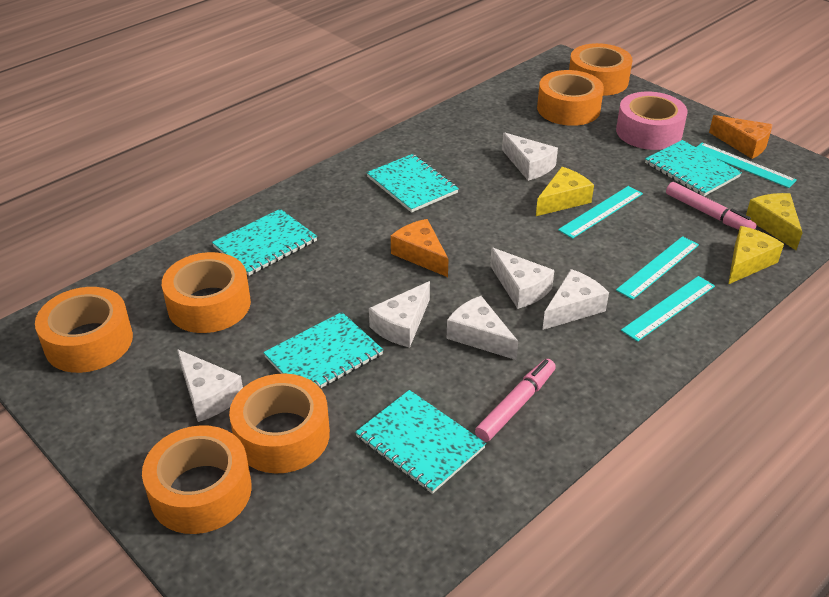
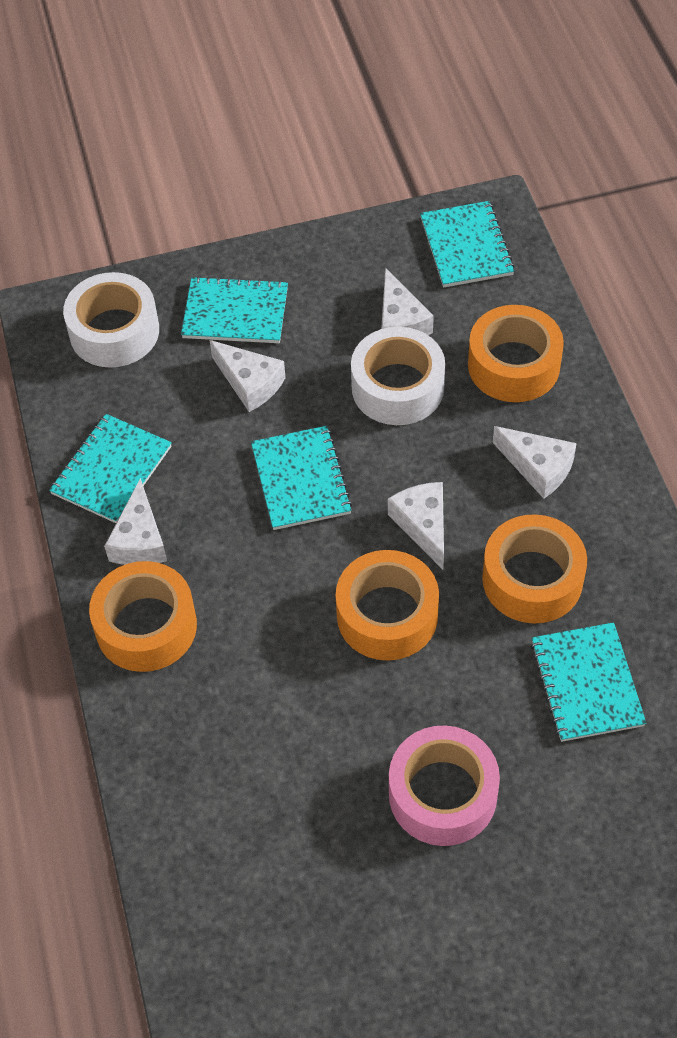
orange cheese: 2 -> 0
orange tape: 6 -> 4
pink marker: 2 -> 0
turquoise ruler: 4 -> 0
white cheese: 6 -> 5
white tape: 0 -> 2
yellow cheese: 3 -> 0

